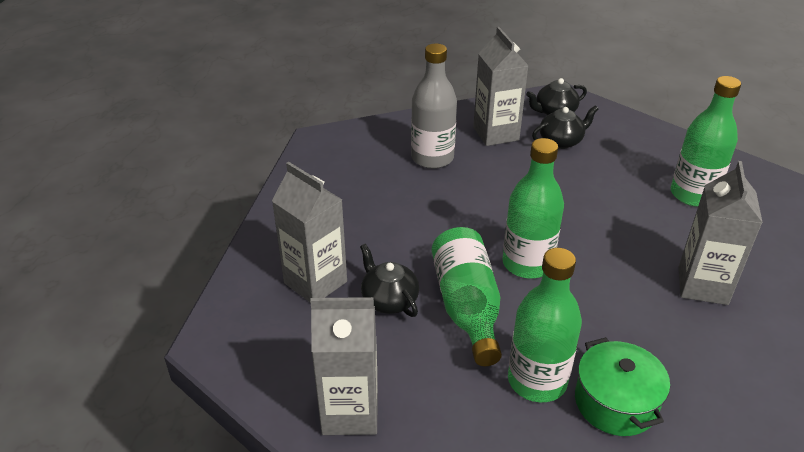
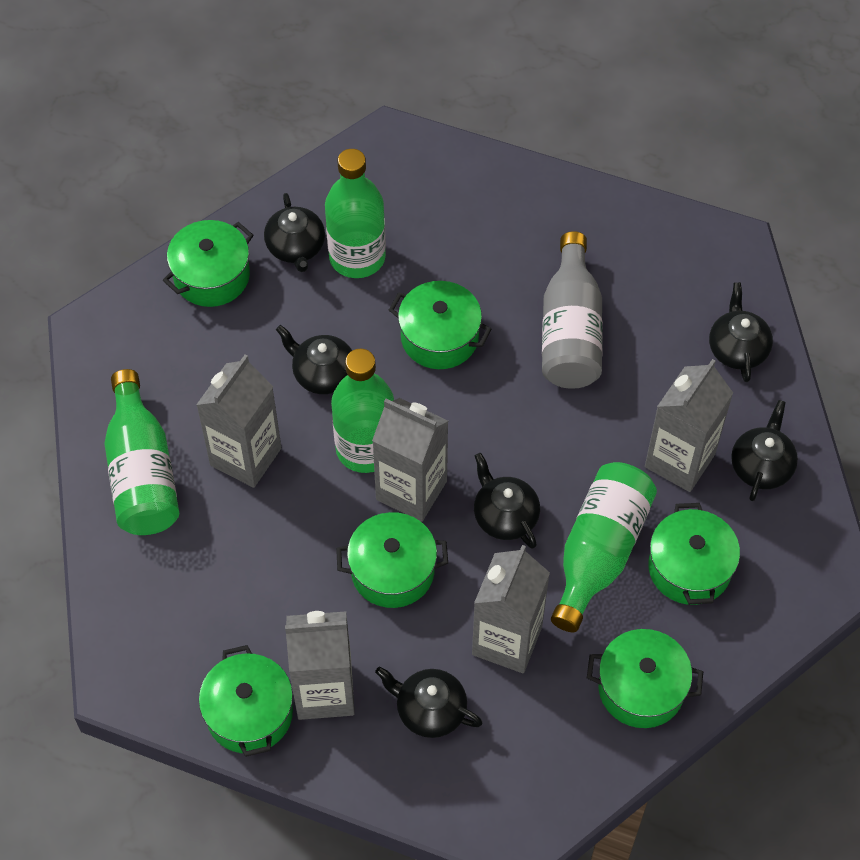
black teapot: 3 -> 6
green pot: 1 -> 6
grey carton: 4 -> 5

